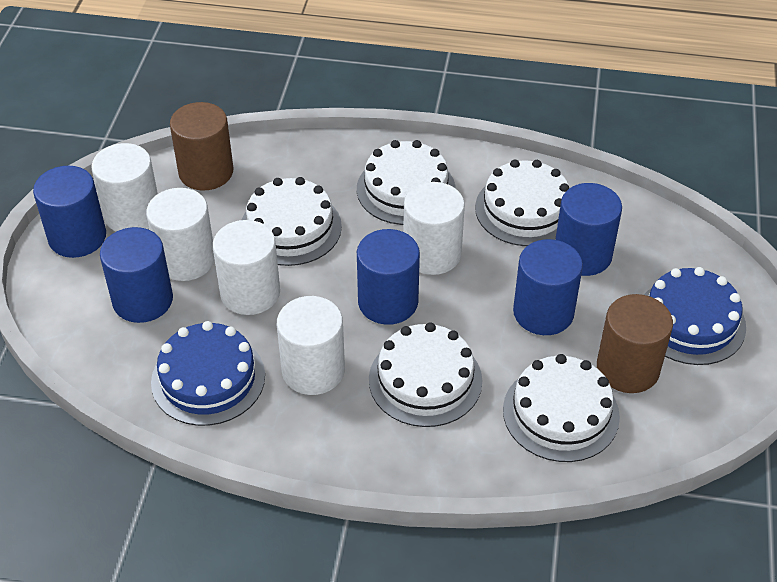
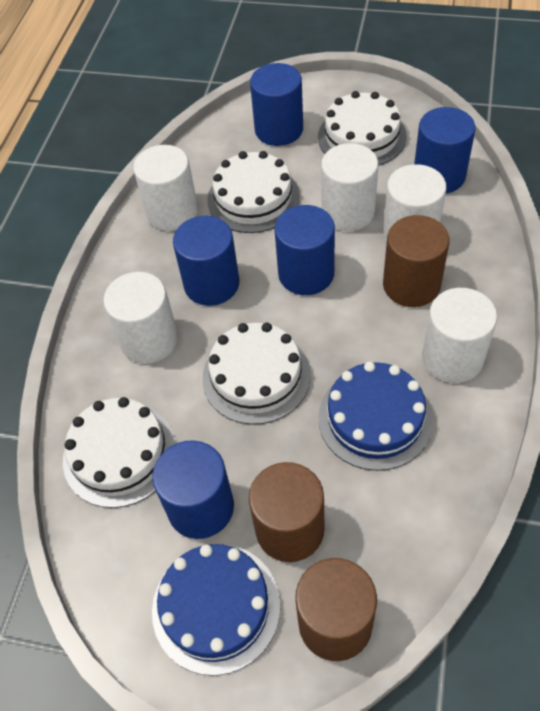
brown cylinder: 2 -> 3
white cake: 5 -> 4

